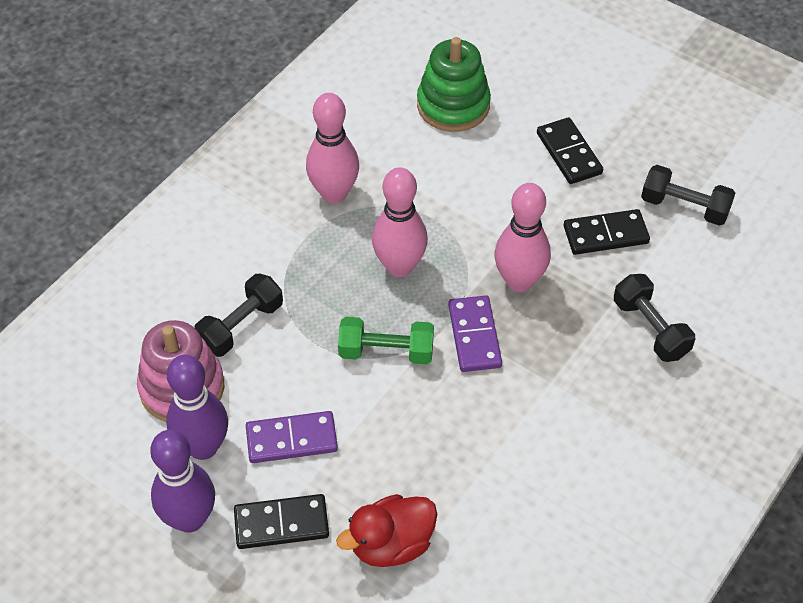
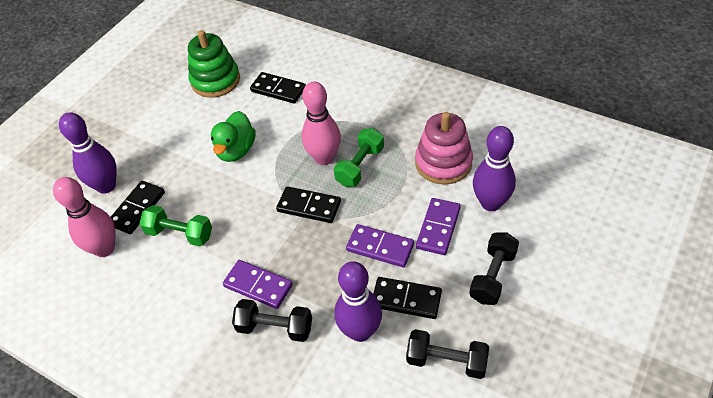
black domino: 3 -> 4
green duck: 0 -> 1
green dumbbell: 1 -> 2
pink bowling pin: 3 -> 2
purple bowling pin: 2 -> 3
purple domino: 2 -> 3
red duck: 1 -> 0

